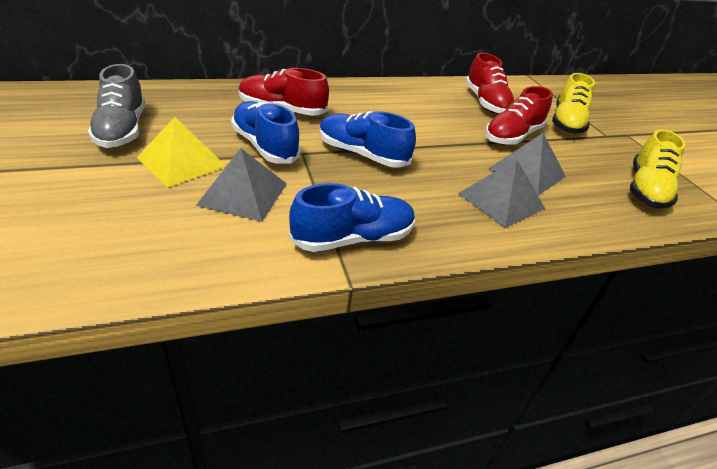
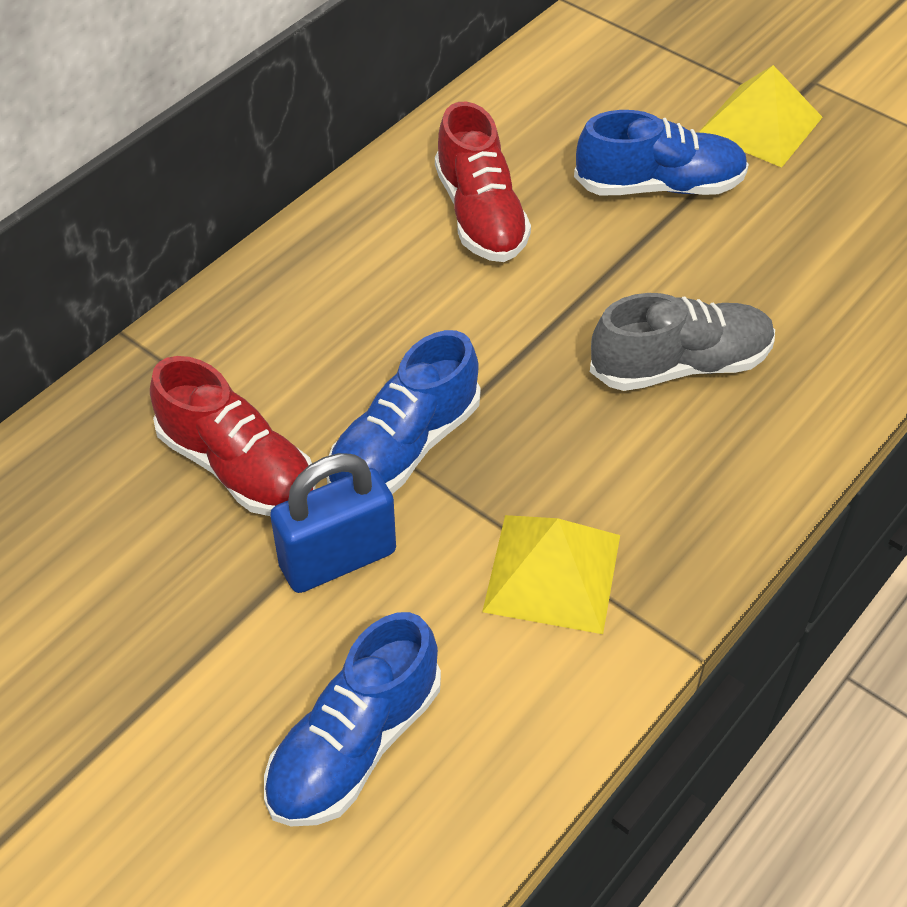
blue padlock: 0 -> 1
grey pyramid: 3 -> 0
red shoe: 3 -> 2
yellow pyramid: 1 -> 2
yellow shoe: 2 -> 0

